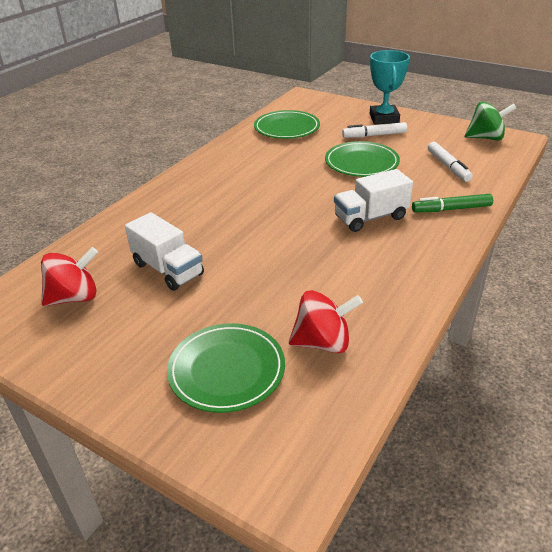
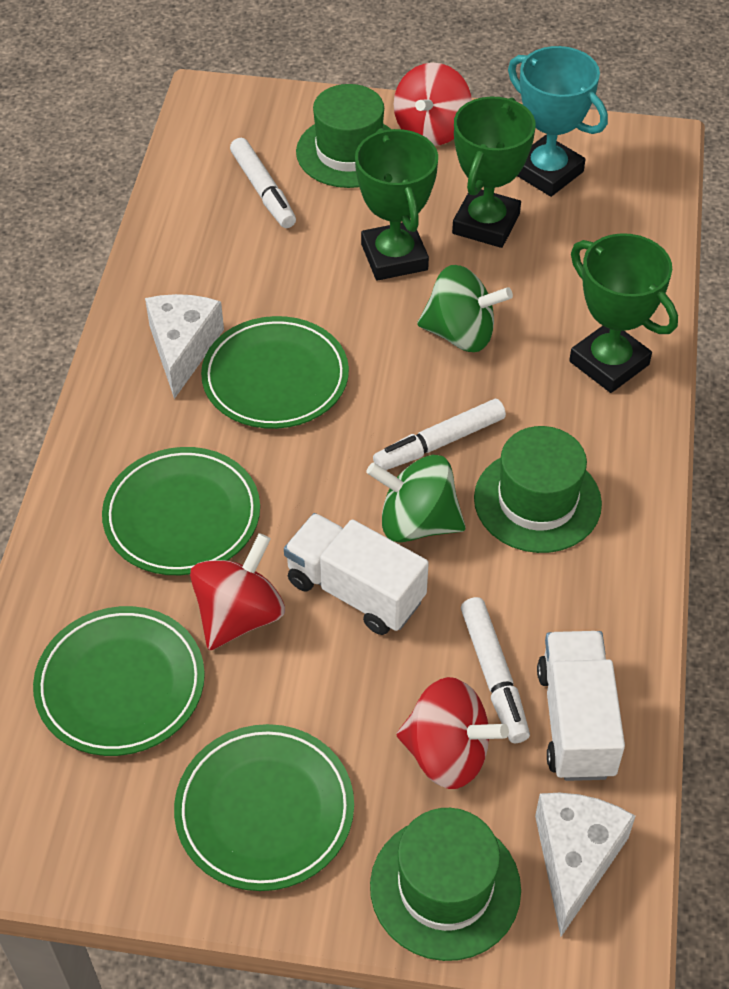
green hat: 0 -> 3
green marker: 1 -> 0
green plate: 3 -> 4
green spinning top: 1 -> 2
green trophy: 0 -> 3
red spinning top: 2 -> 3
white cheese: 0 -> 2
white marker: 2 -> 3

